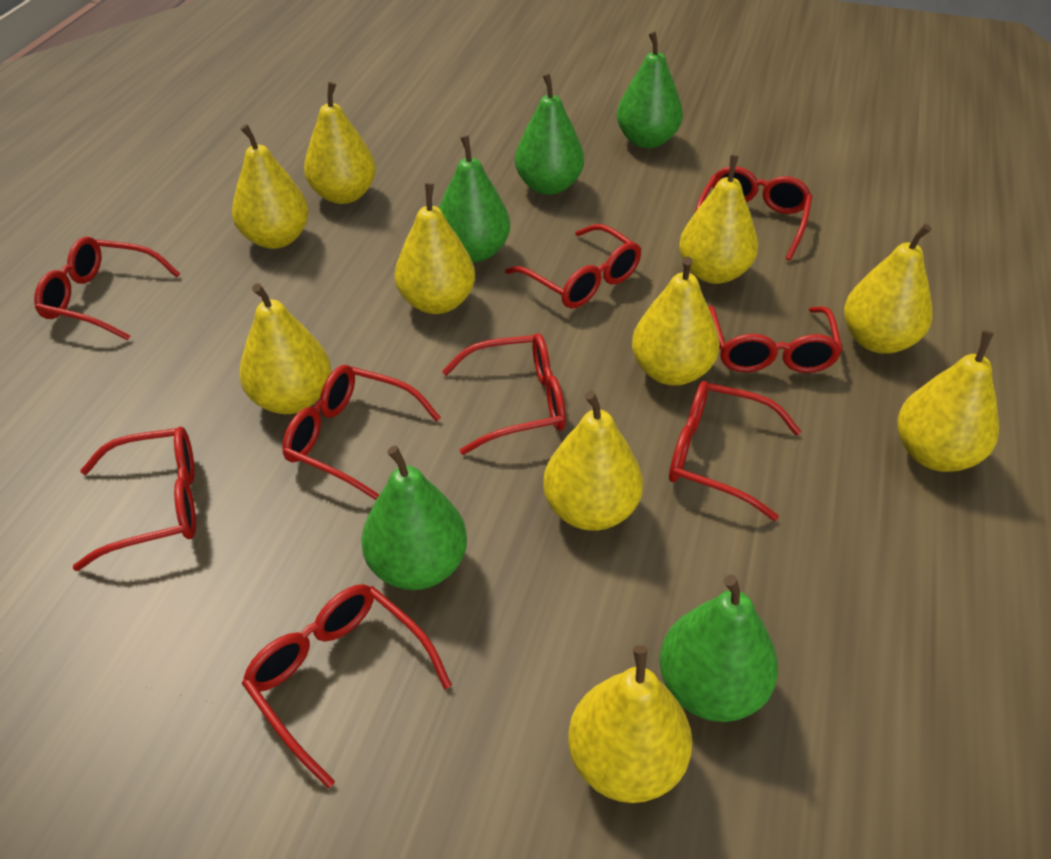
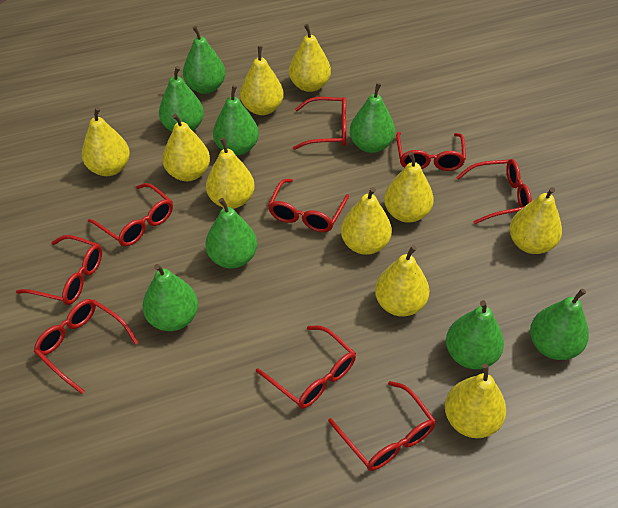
green pear: 5 -> 8

